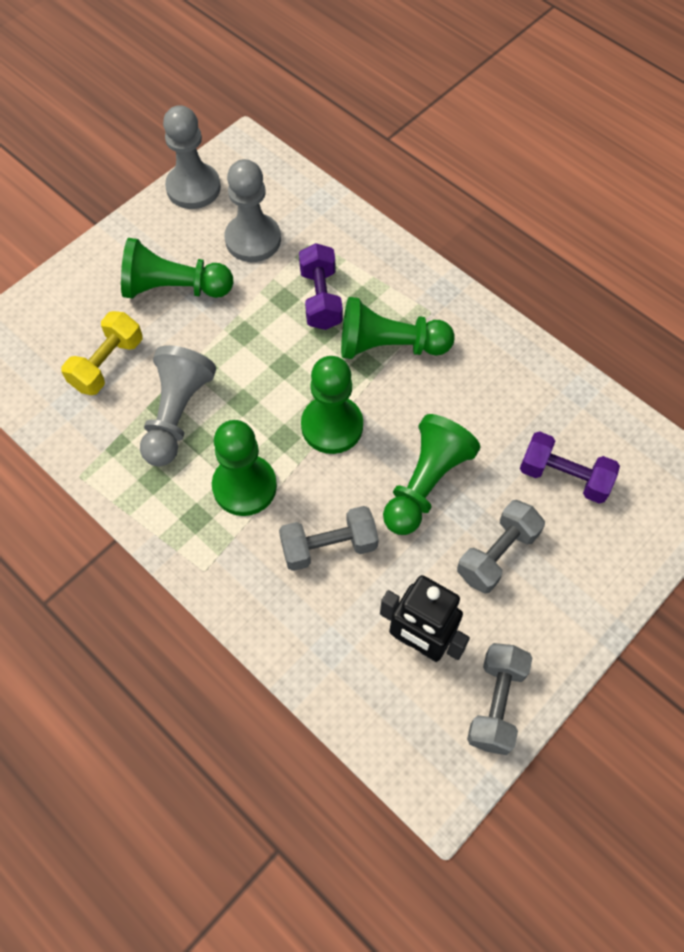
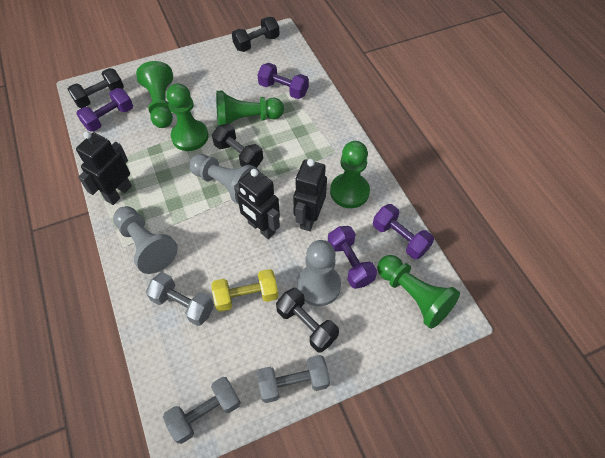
black dumbbell: 0 -> 4
black robot: 1 -> 3
purple dumbbell: 2 -> 4

